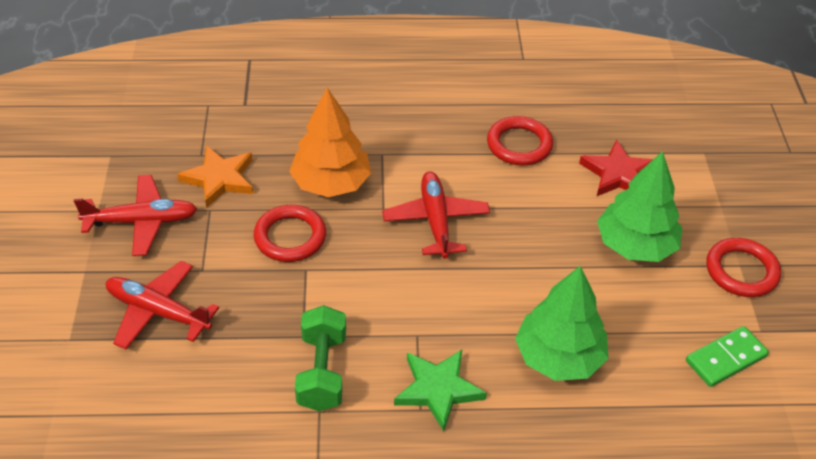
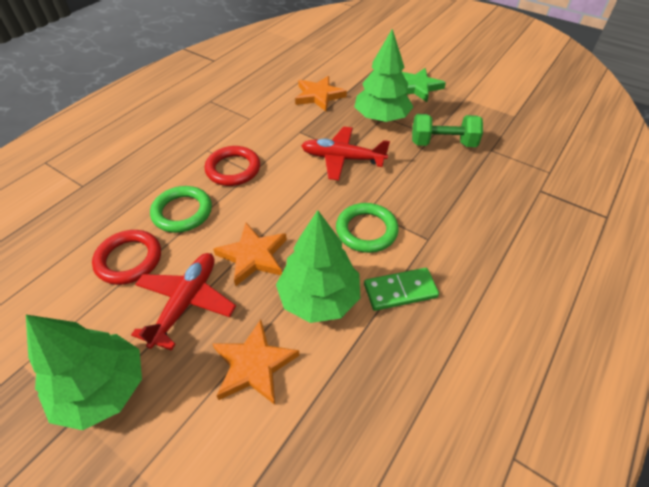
green ring: 0 -> 2
green tree: 2 -> 3
orange star: 1 -> 3
orange tree: 1 -> 0
red plane: 3 -> 2
red ring: 3 -> 2
red star: 1 -> 0

